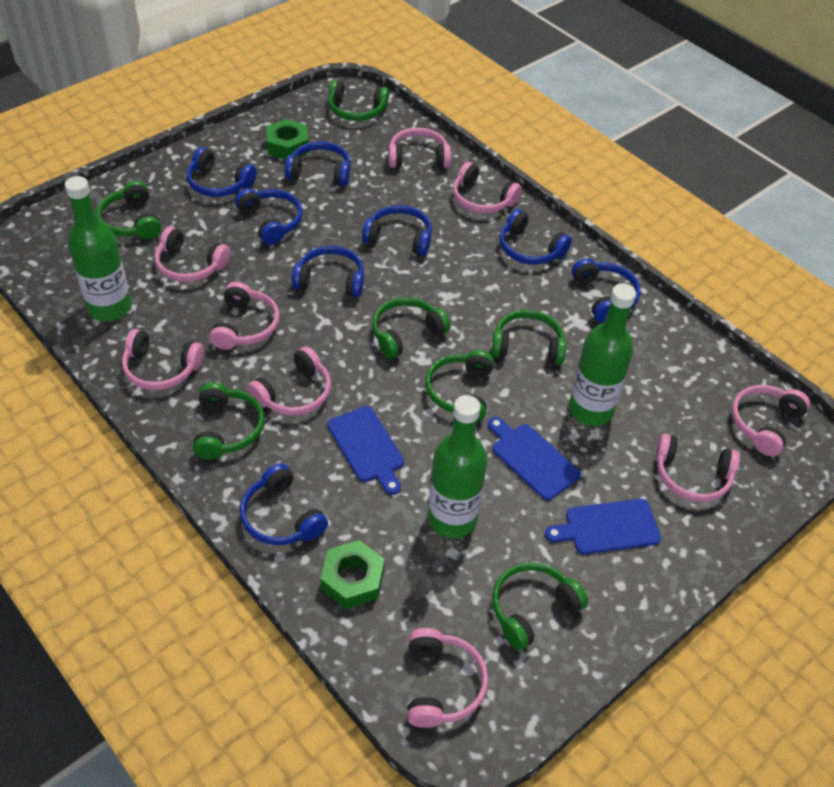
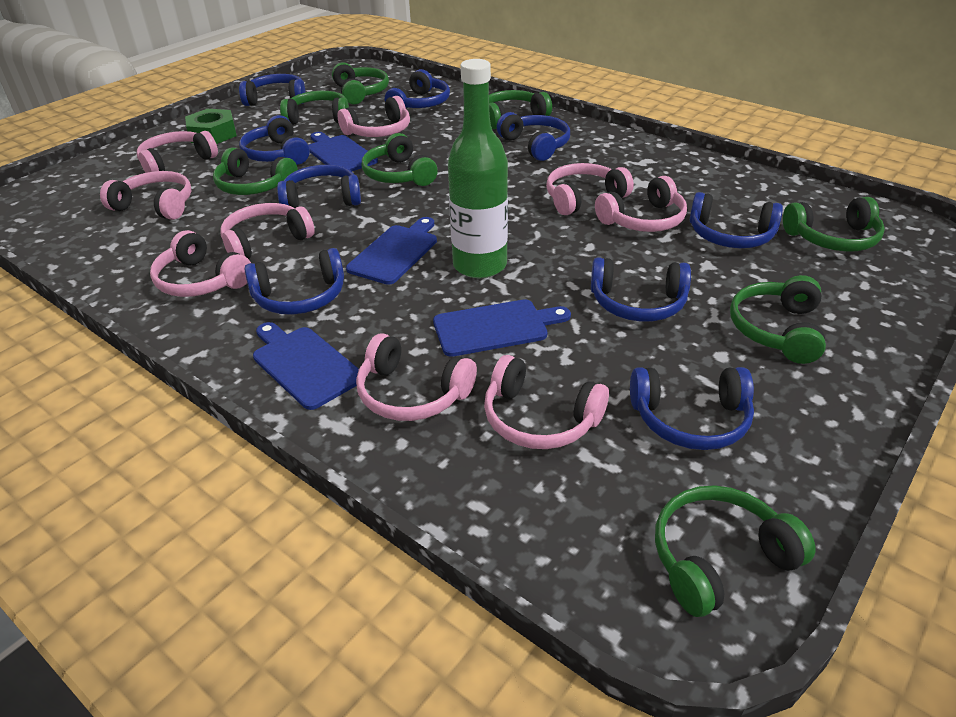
blue cutting board: 3 -> 4
blue headphones: 8 -> 9
green bottle: 3 -> 1
green headphones: 7 -> 8
green nut: 2 -> 1

